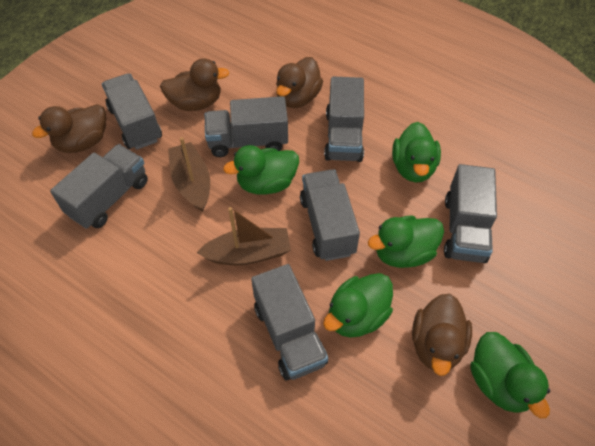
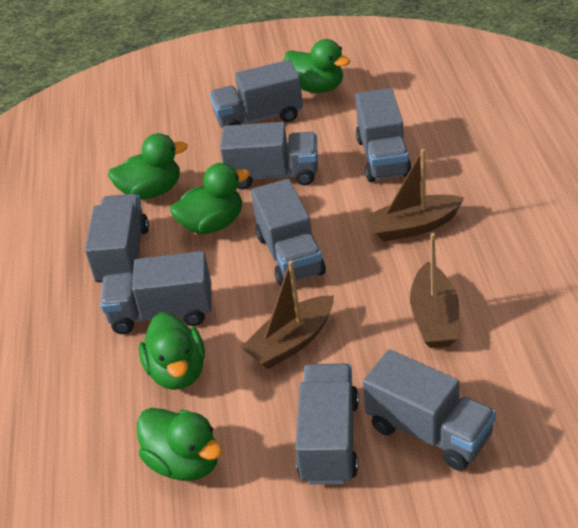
brown boat: 2 -> 3
brown duck: 4 -> 0
grey truck: 7 -> 8

